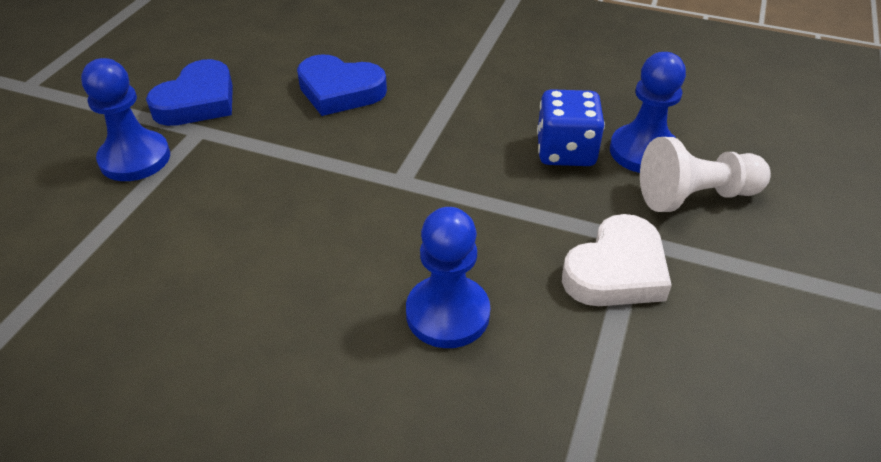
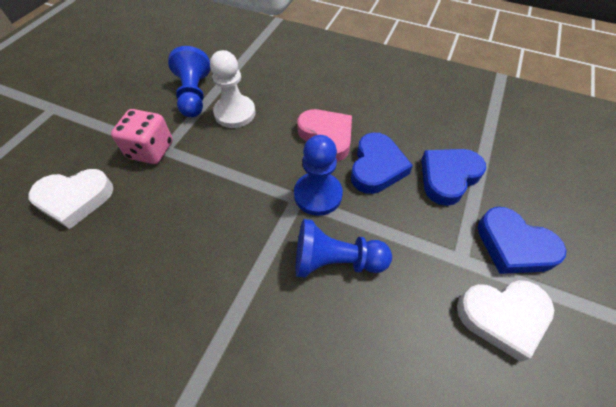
blue dice: 1 -> 0
blue heart: 2 -> 3
pink dice: 0 -> 1
pink heart: 0 -> 1
white heart: 1 -> 2

